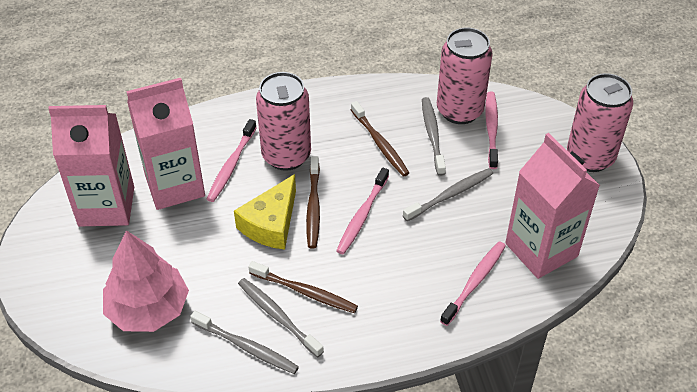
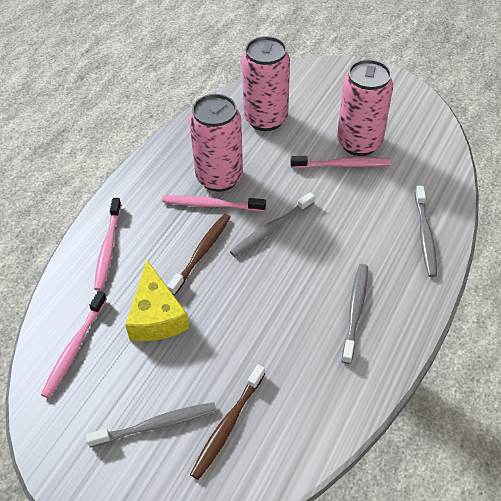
brown toothbrush: 3 -> 2
pink carton: 3 -> 0
pink tree: 1 -> 0

